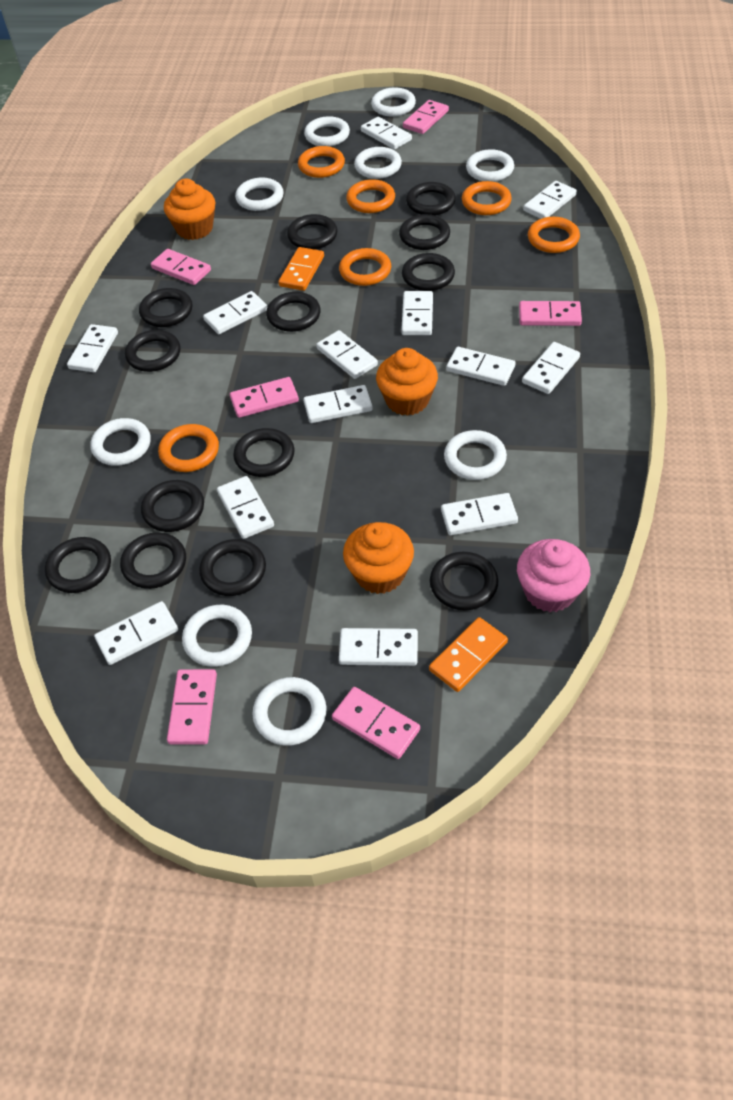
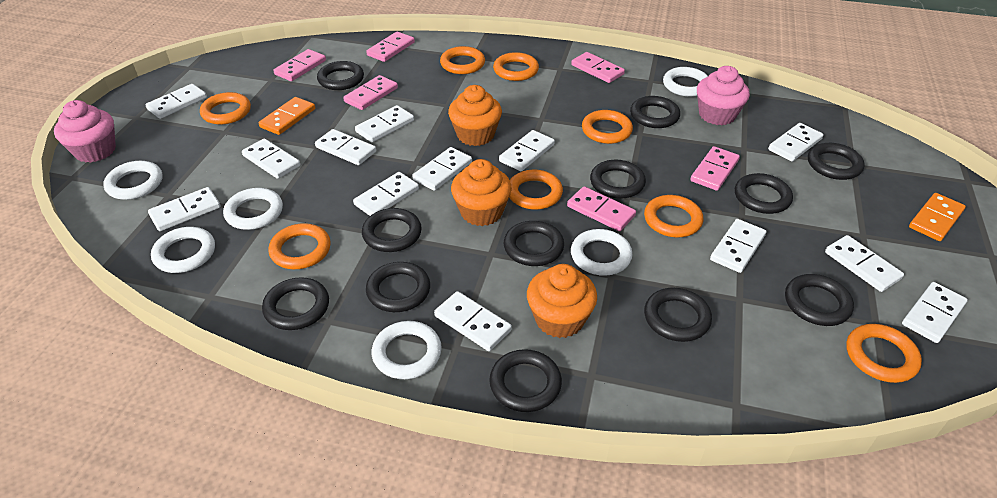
black ring: 13 -> 12
orange ring: 6 -> 8
pink cupcake: 1 -> 2
white ring: 9 -> 6

